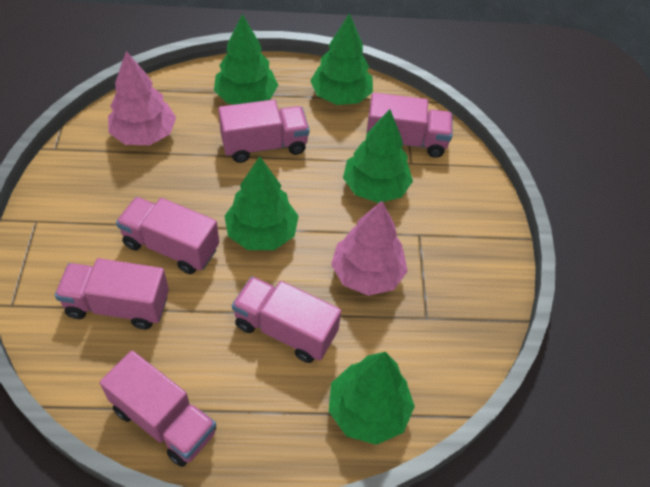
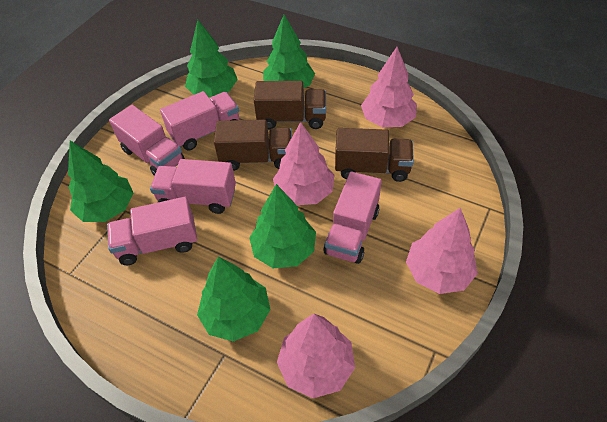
brown truck: 0 -> 3
pink tree: 2 -> 4
pink truck: 6 -> 5

